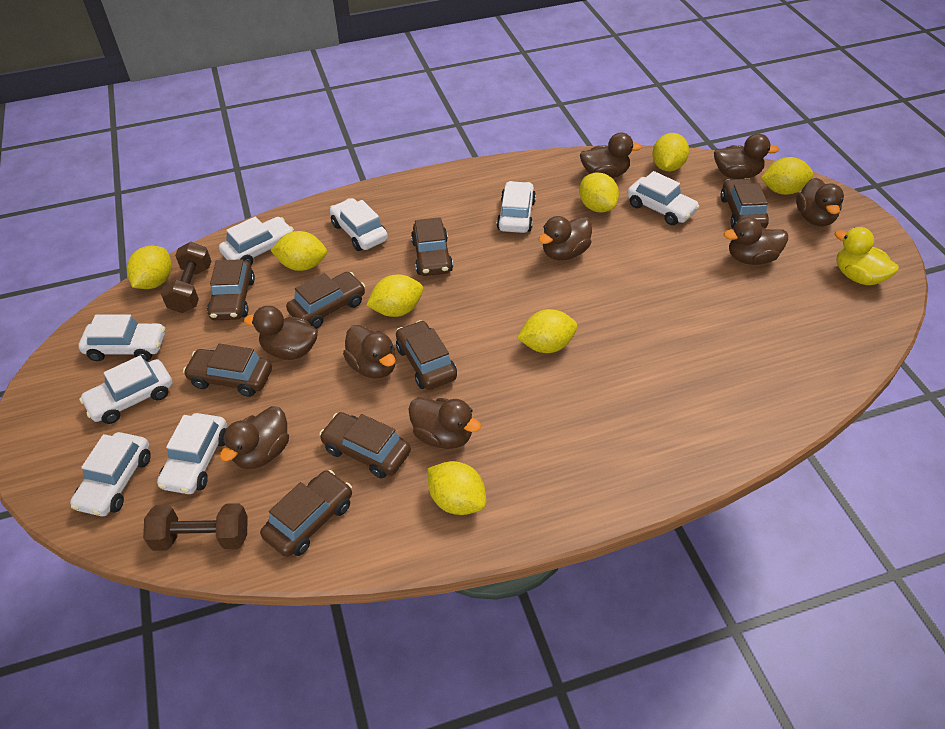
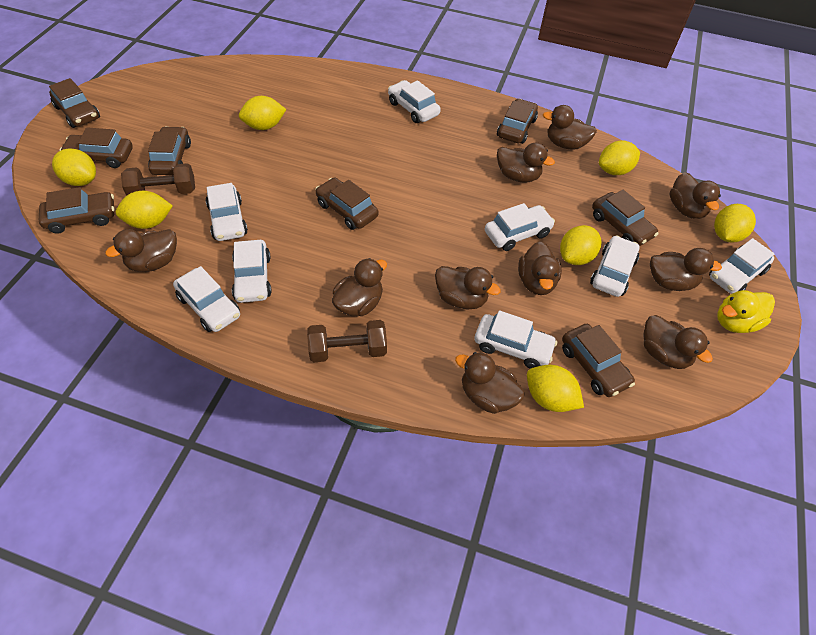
brown duck: 9 -> 10
yellow lemon: 8 -> 7

